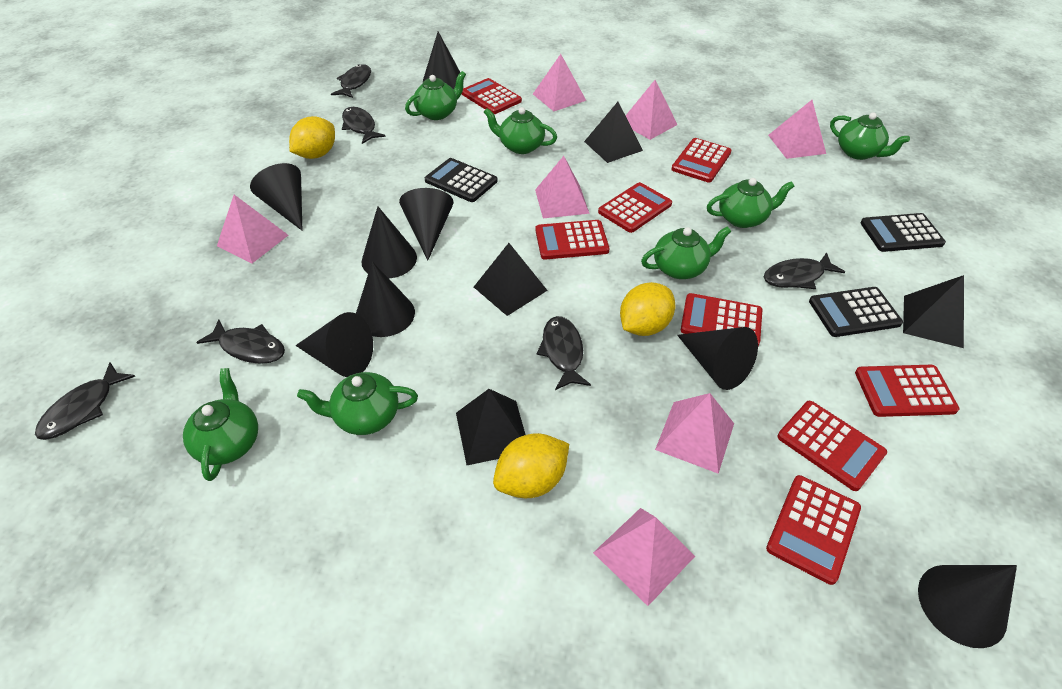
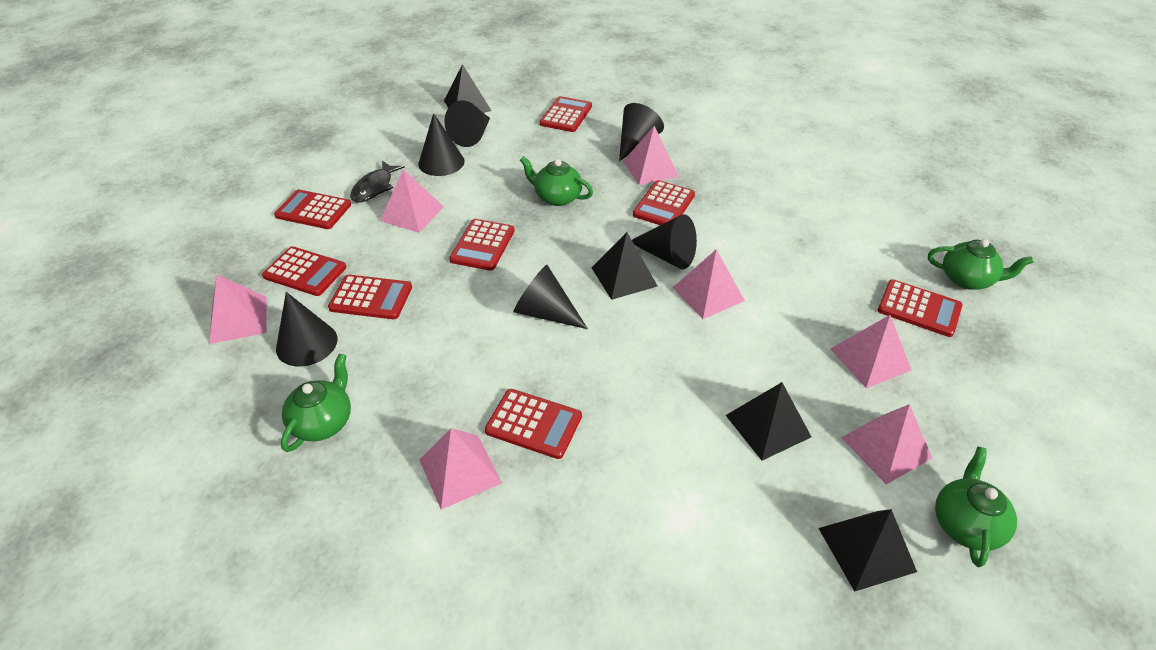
black calculator: 3 -> 0
black cone: 8 -> 6
black fish: 6 -> 1
green teapot: 7 -> 4
yellow lemon: 3 -> 0

